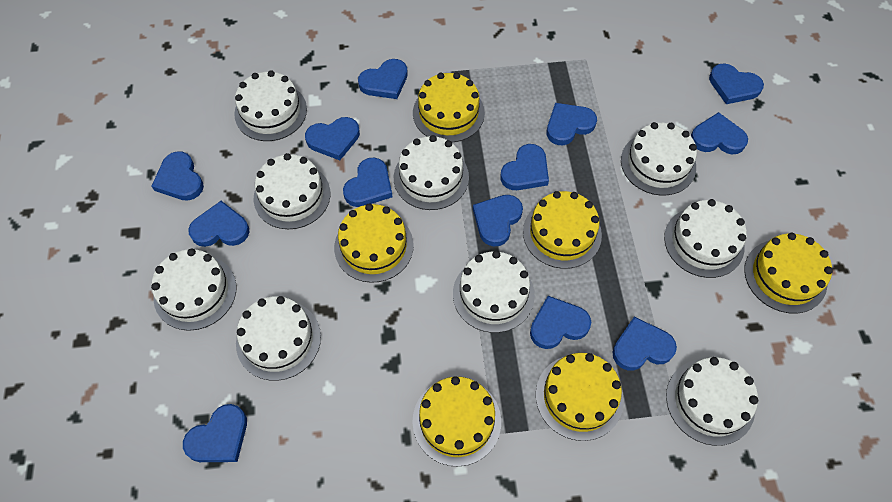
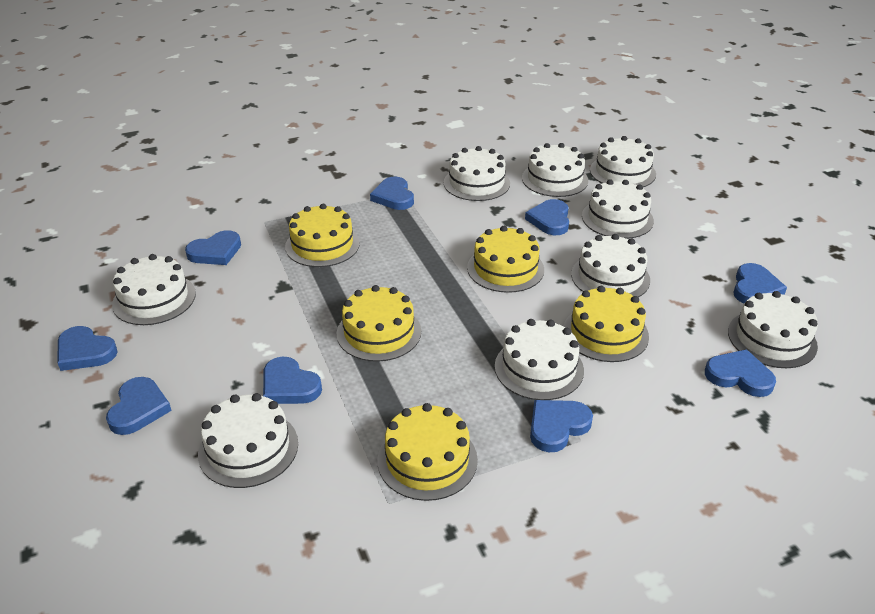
blue heart: 13 -> 9
yellow cake: 6 -> 5

